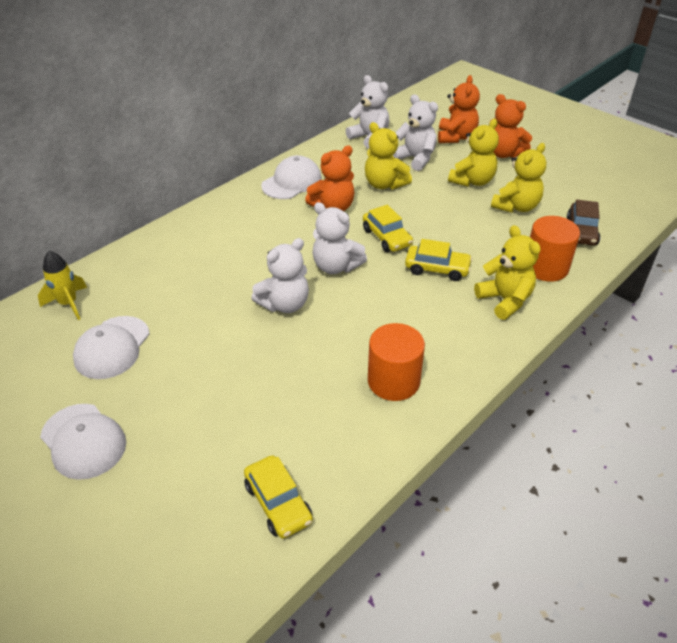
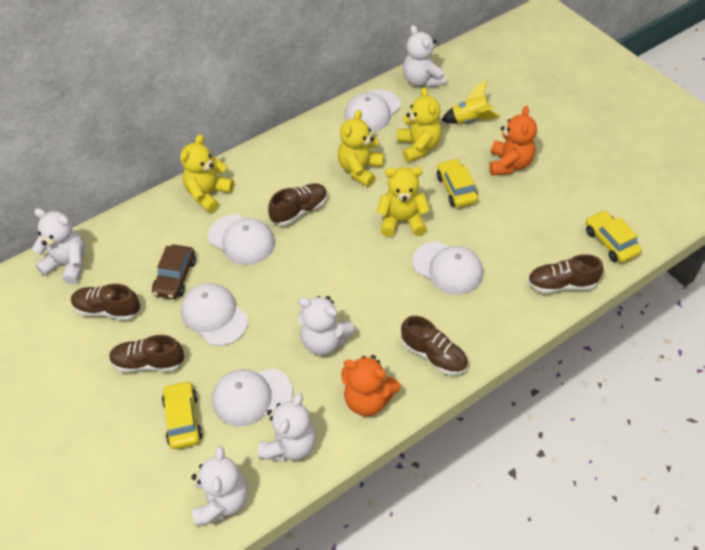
brown shoe: 0 -> 5
orange cylinder: 2 -> 0
orange teddy bear: 3 -> 2
white cap: 3 -> 5
white teddy bear: 4 -> 5

